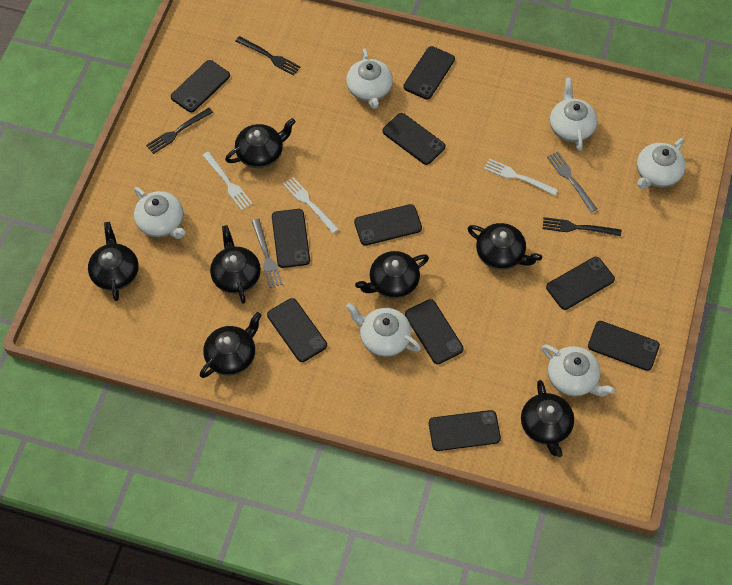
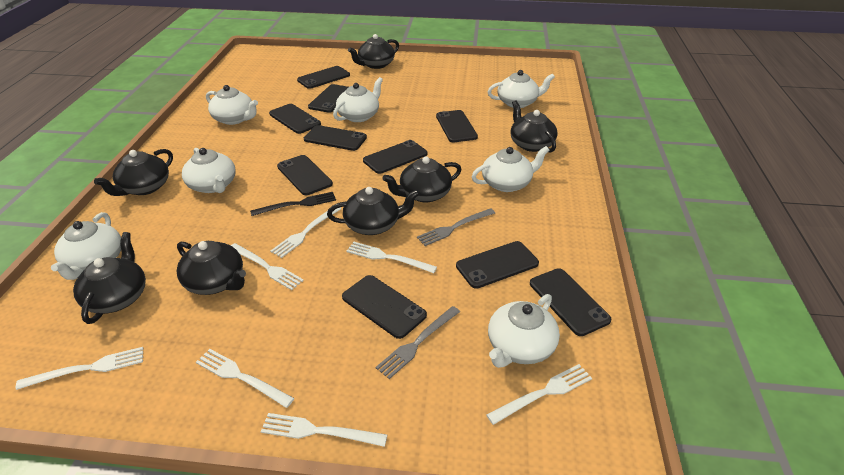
black fork: 3 -> 1
white fork: 3 -> 7
white teapot: 6 -> 7

